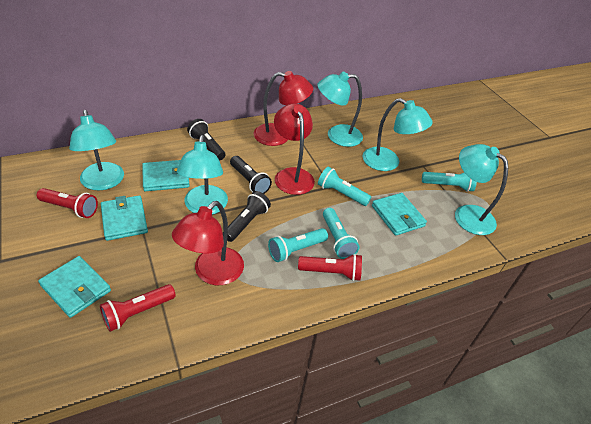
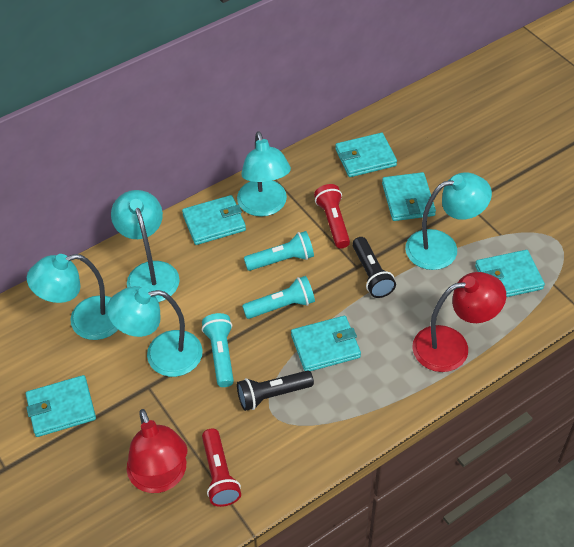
black flashlight: 3 -> 2
red flashlight: 3 -> 2
red lamp: 3 -> 2
turquoise flashlight: 4 -> 3
turquoise wallet: 4 -> 6

